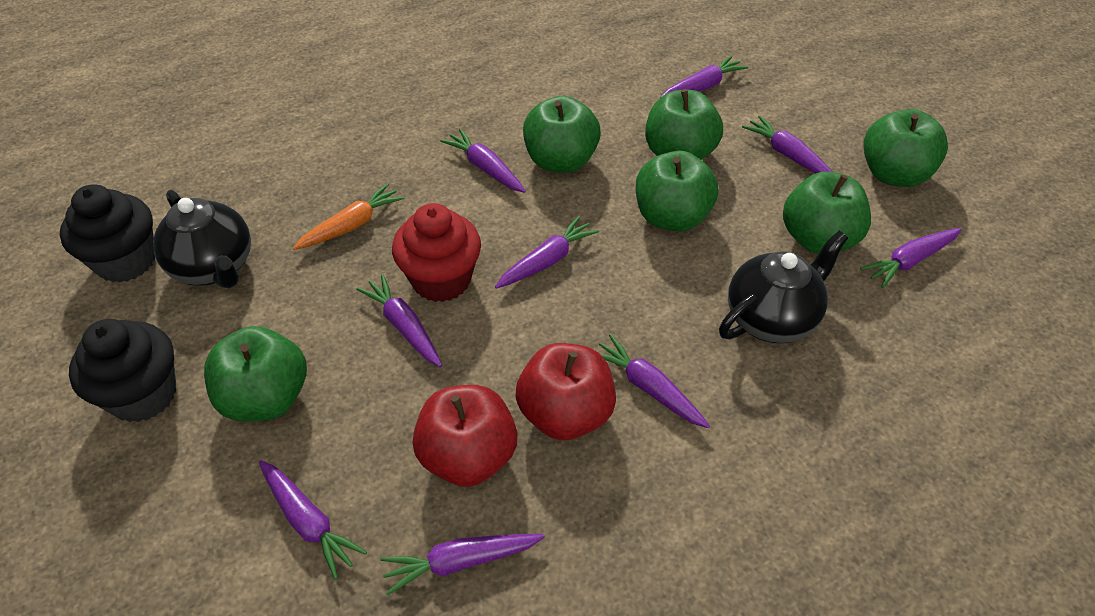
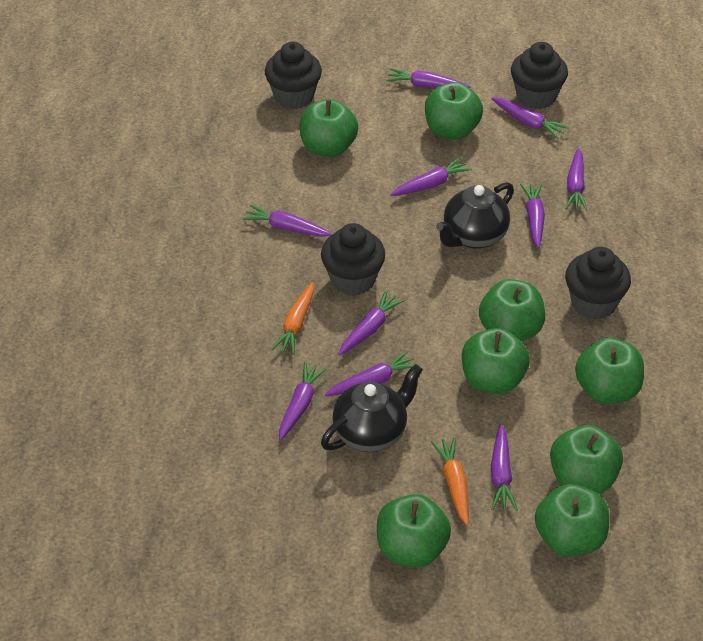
black cupcake: 2 -> 4
green apple: 6 -> 8
orange carrot: 1 -> 2
purple carrot: 9 -> 10
red apple: 2 -> 0
red cupcake: 1 -> 0

